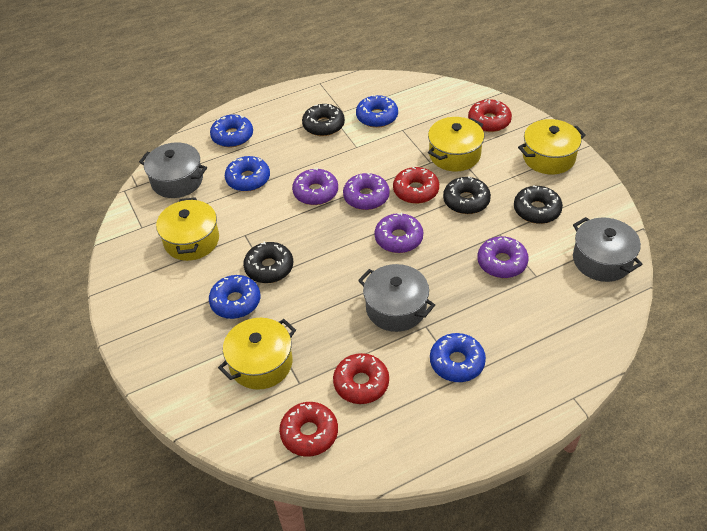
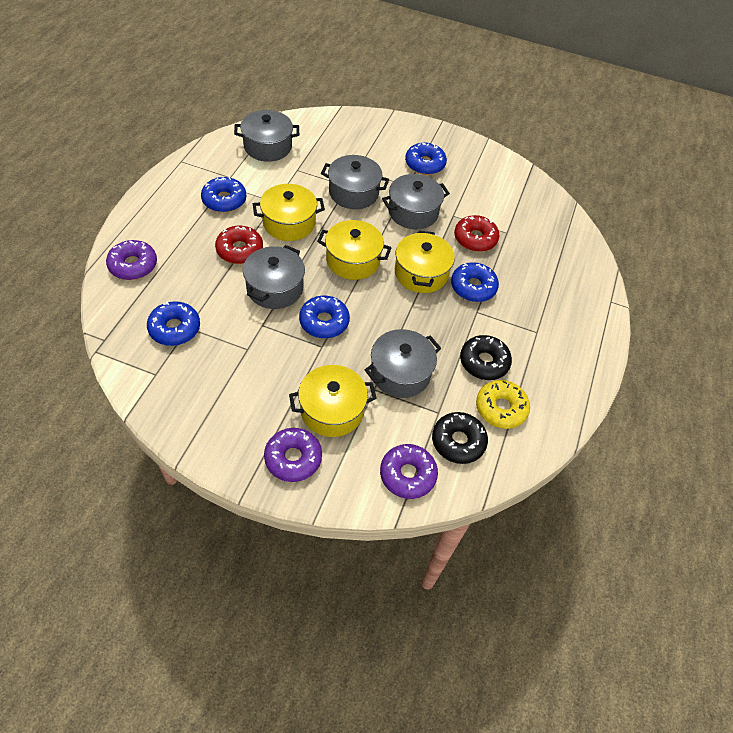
black donut: 4 -> 2
grey pot: 3 -> 5
purple donut: 4 -> 3
red donut: 4 -> 2
yellow donut: 0 -> 1

